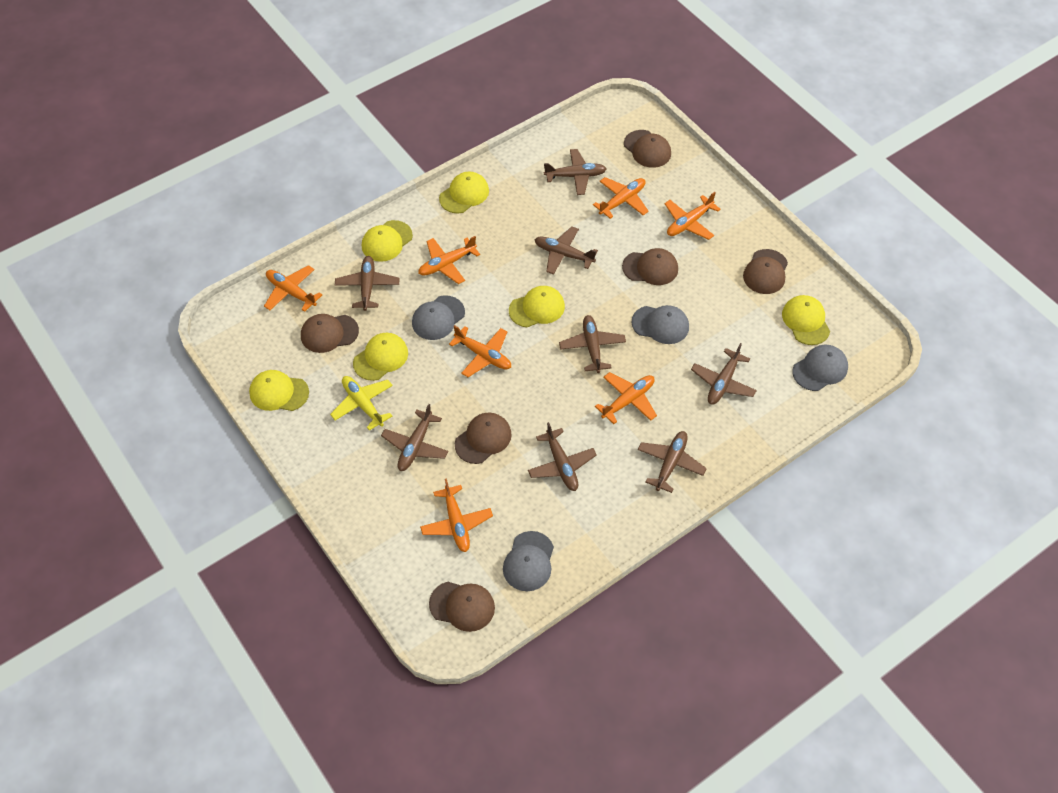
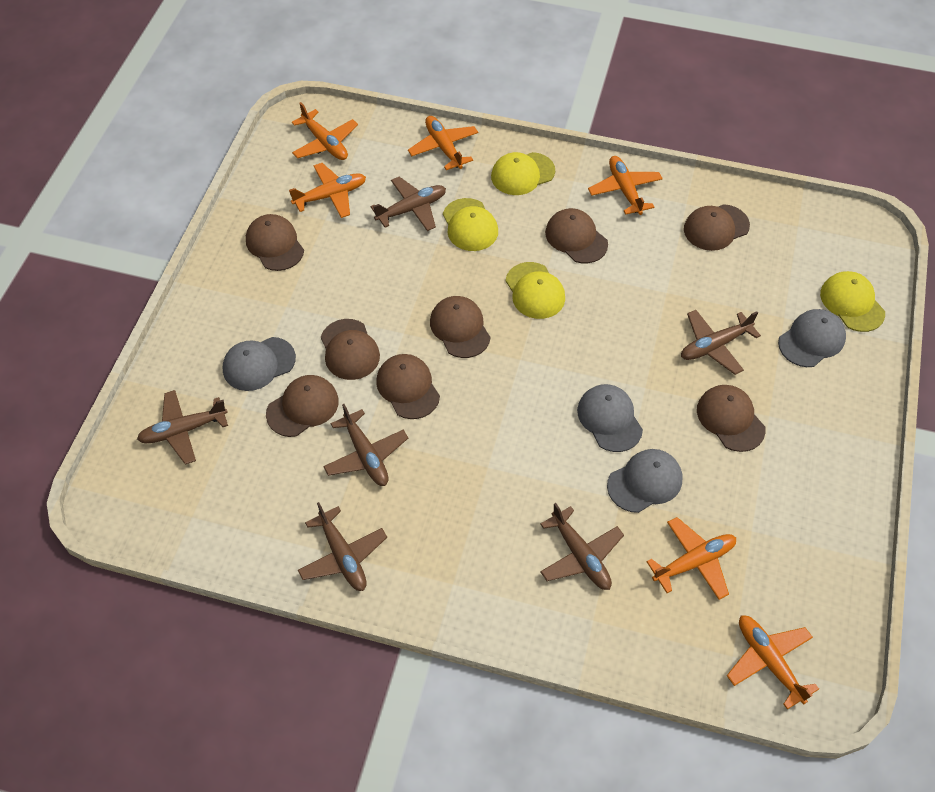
brown cap: 6 -> 8
brown plane: 8 -> 6
orange plane: 7 -> 6
yellow cap: 6 -> 4
yellow plane: 1 -> 0

